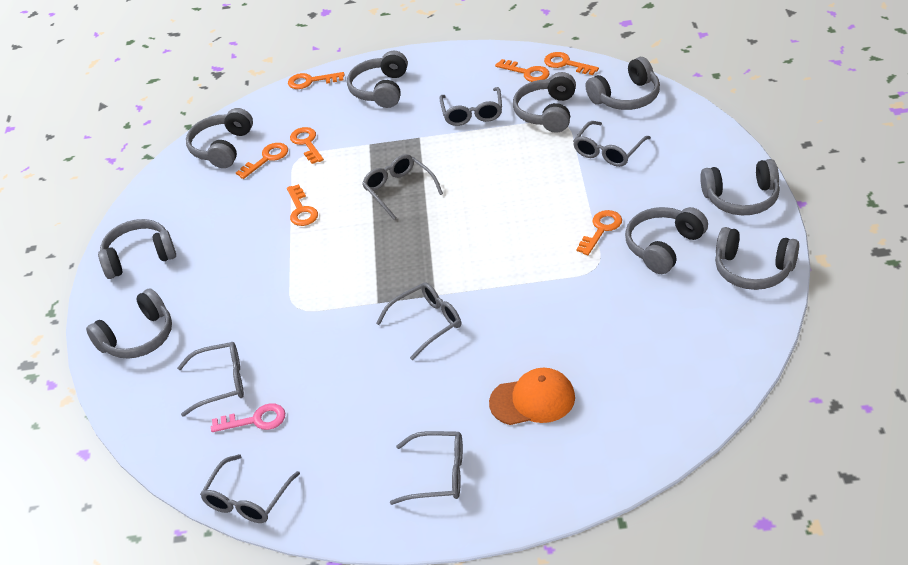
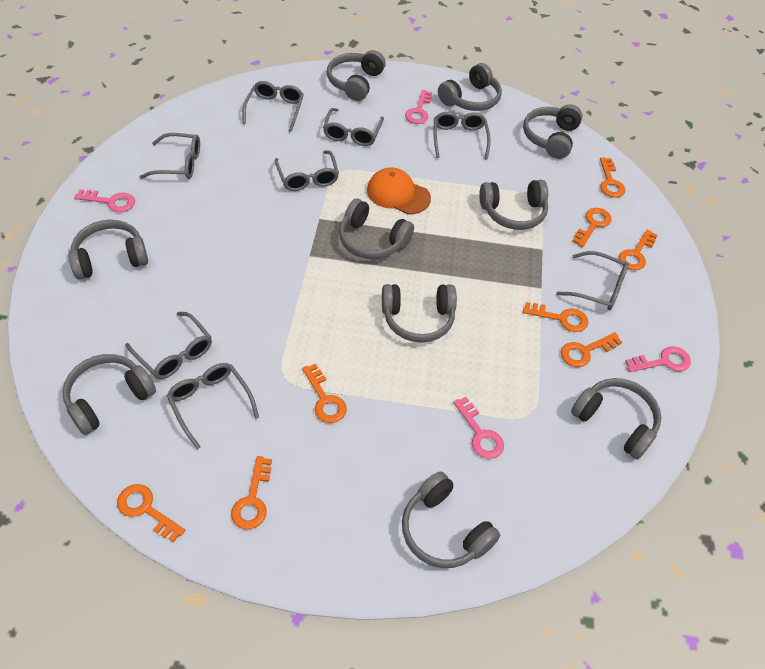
grey glasses: 7 -> 8
grey headphones: 9 -> 10
orange key: 7 -> 8
pink key: 1 -> 4

